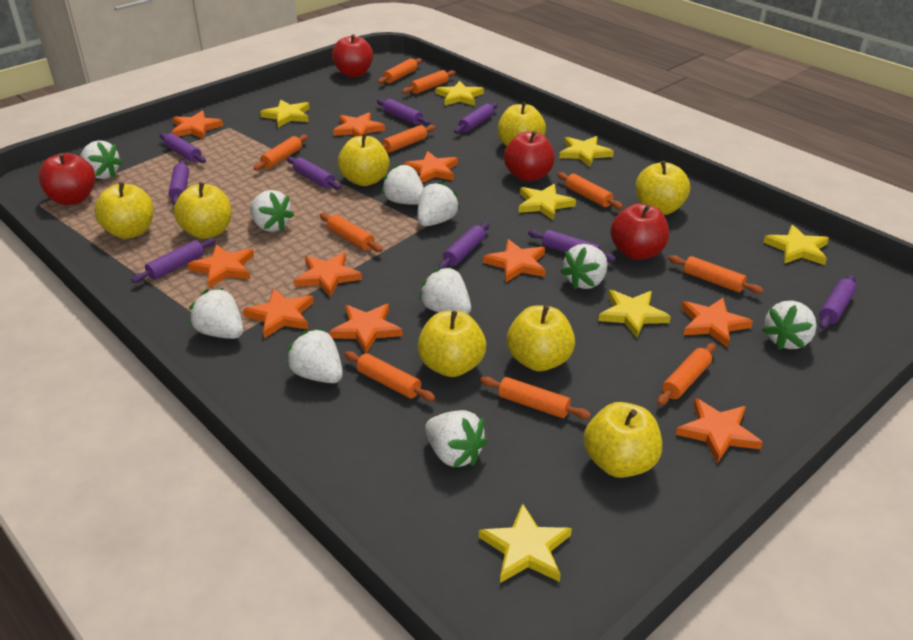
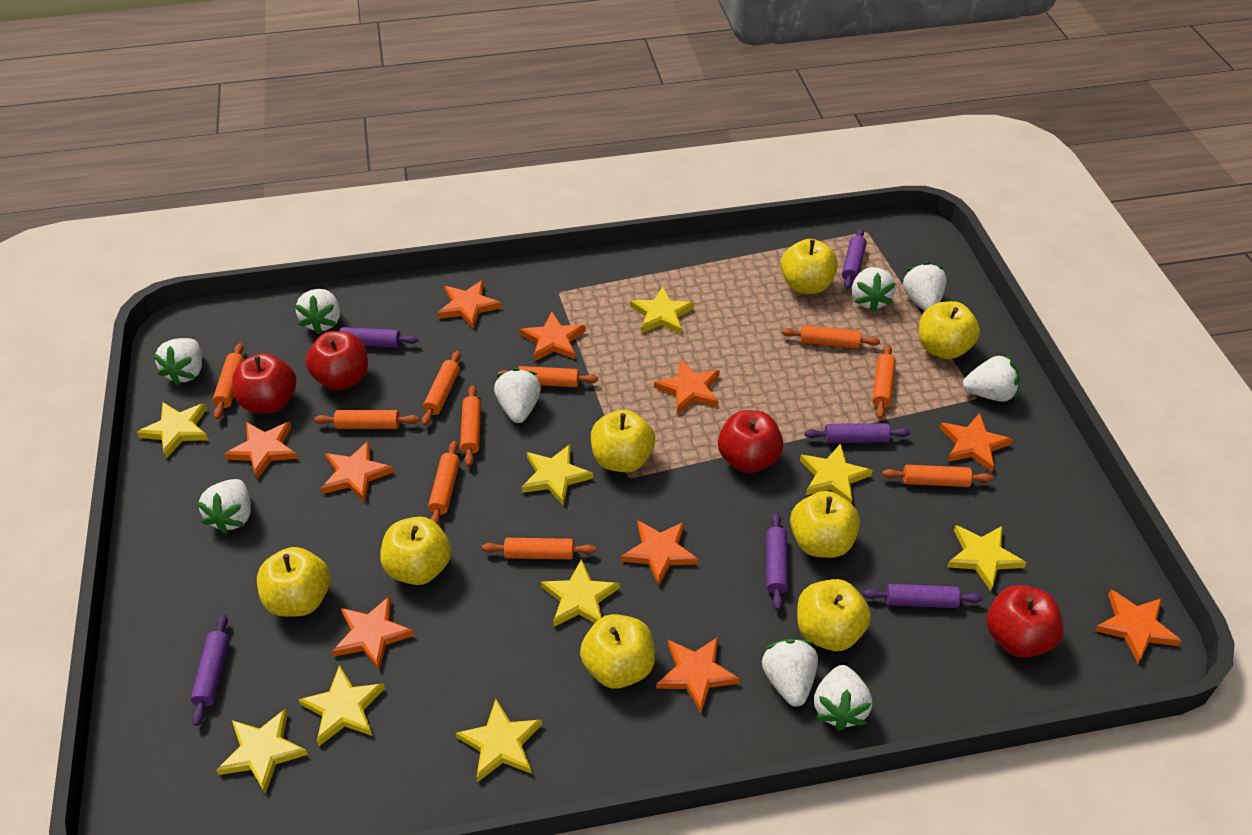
purple rolling pin: 9 -> 6
white strawberry: 10 -> 9
yellow star: 7 -> 9

